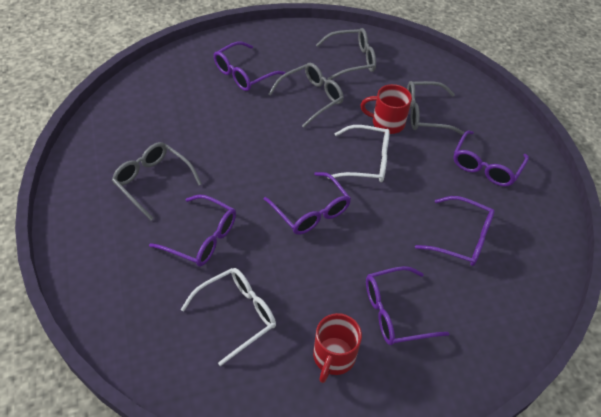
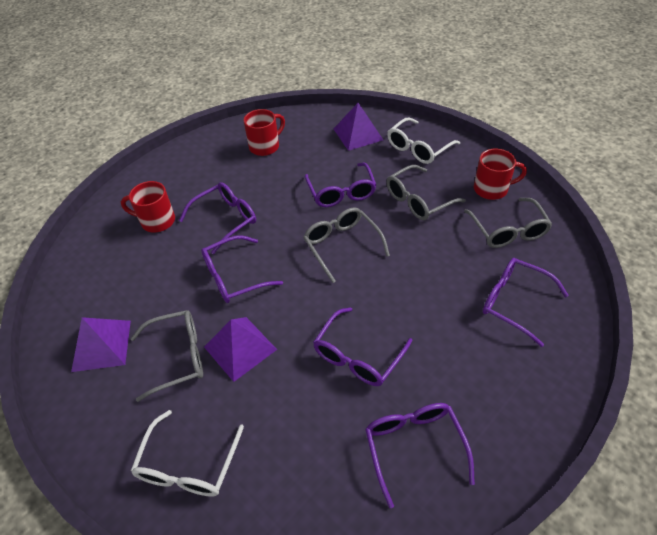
purple pyramid: 0 -> 3
red mug: 2 -> 3

